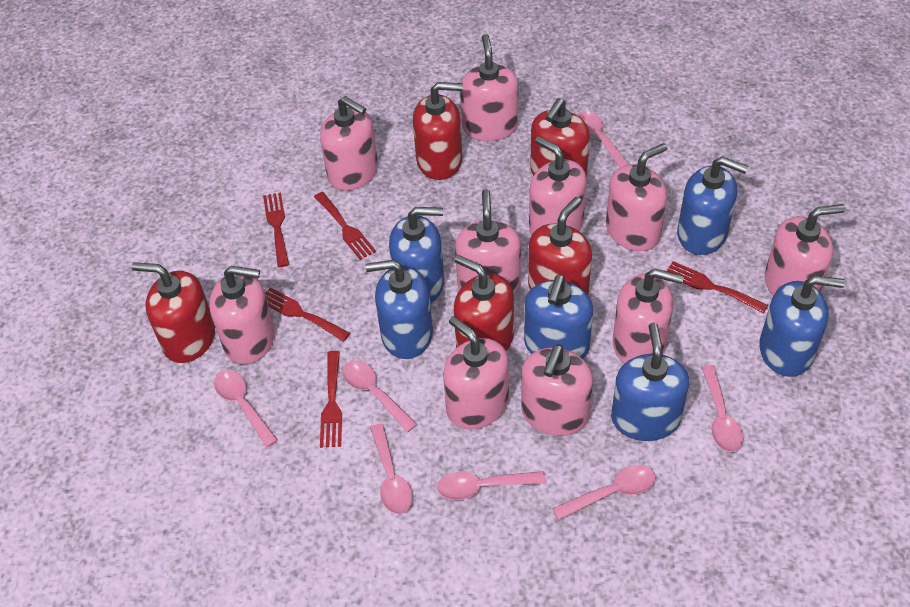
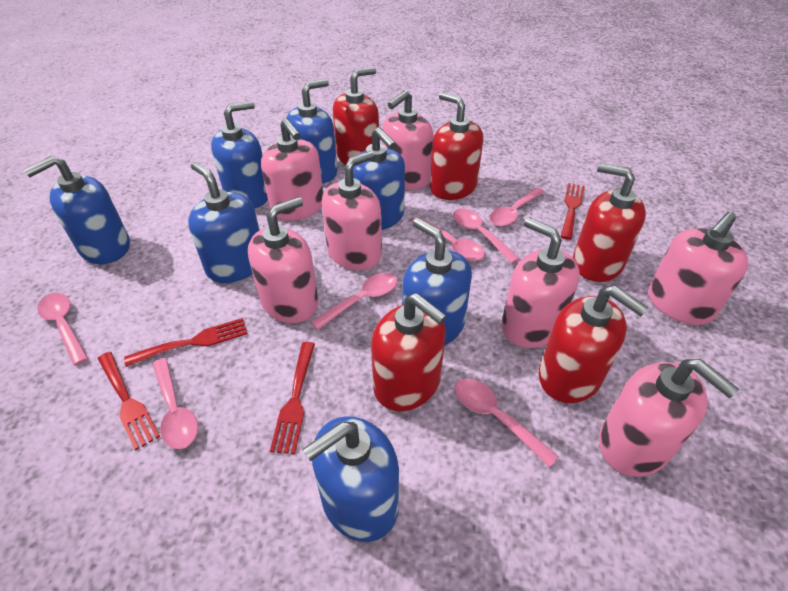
blue soap dispenser: 6 -> 7
pink soap dispenser: 10 -> 7
red fork: 5 -> 4

